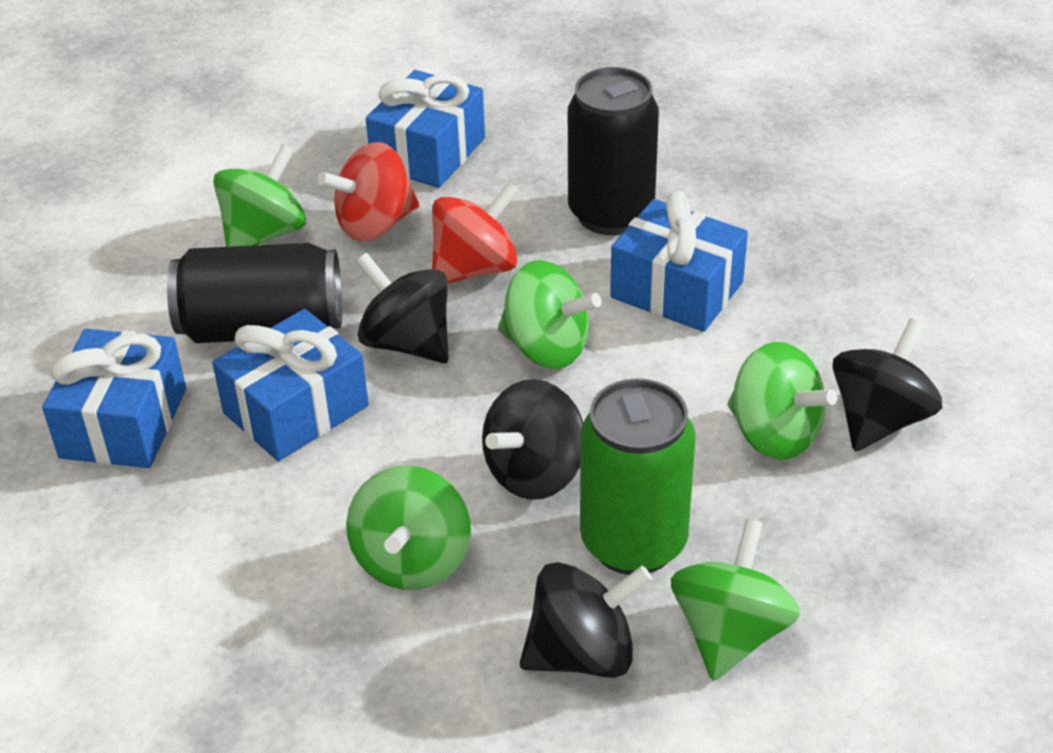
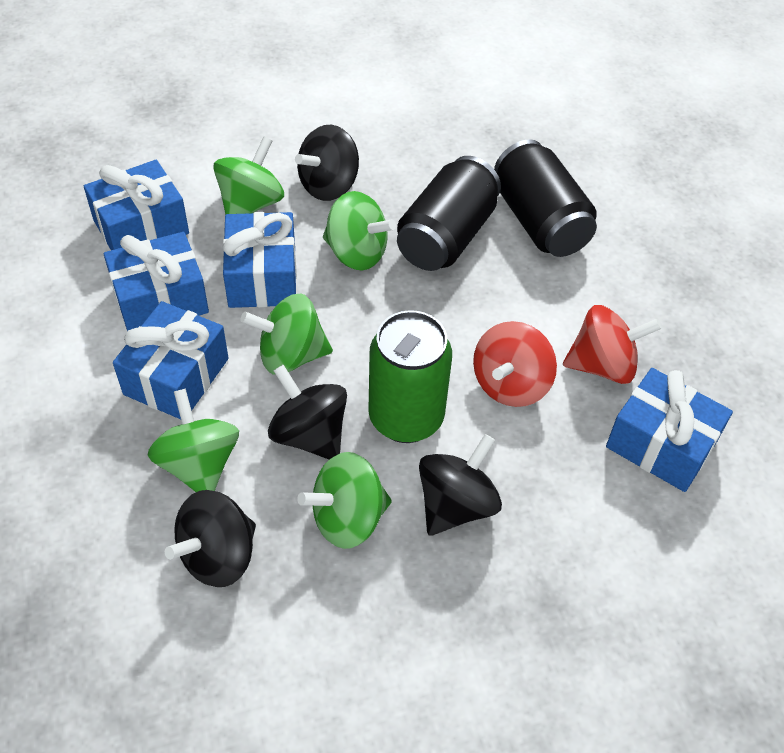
blue gift: 4 -> 5

